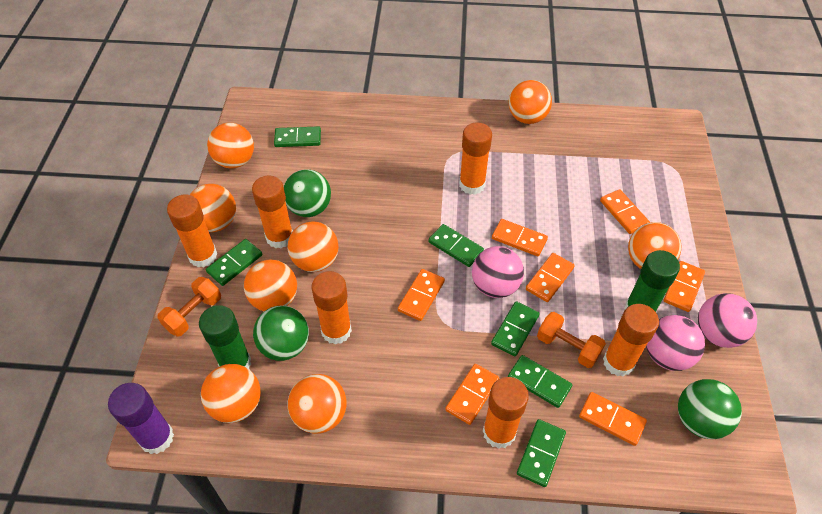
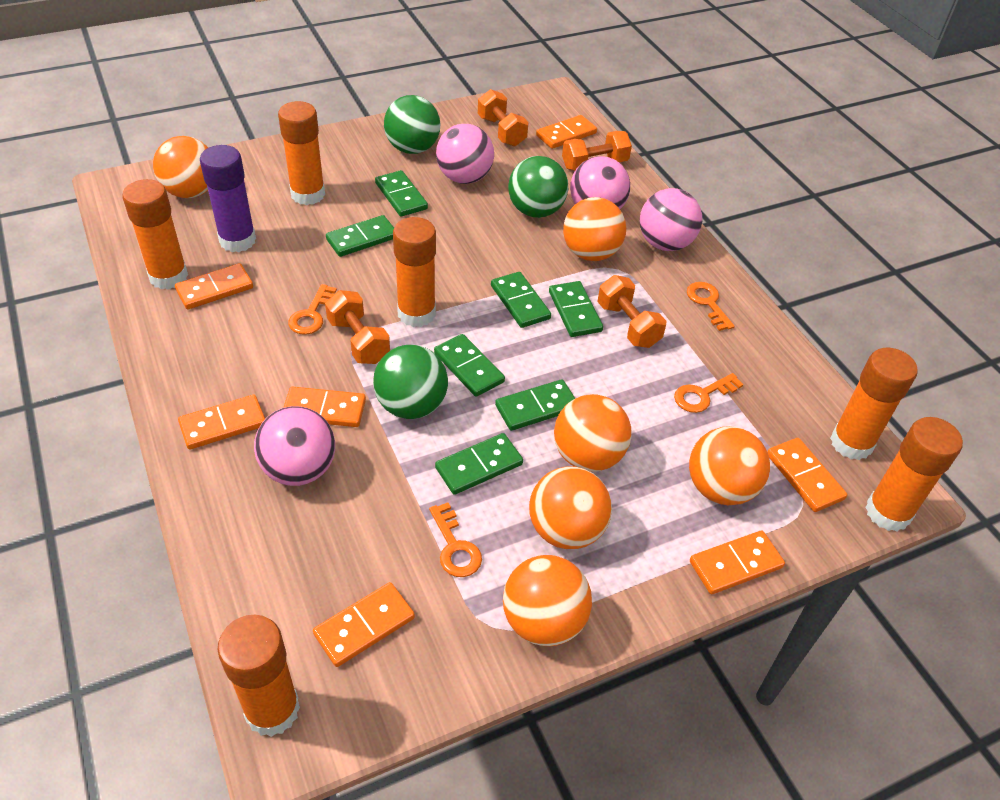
green domino: 6 -> 7
green glue stick: 2 -> 0
orange ball: 8 -> 6
orange dumbbell: 2 -> 4
orange key: 0 -> 4
pink ball: 3 -> 4

